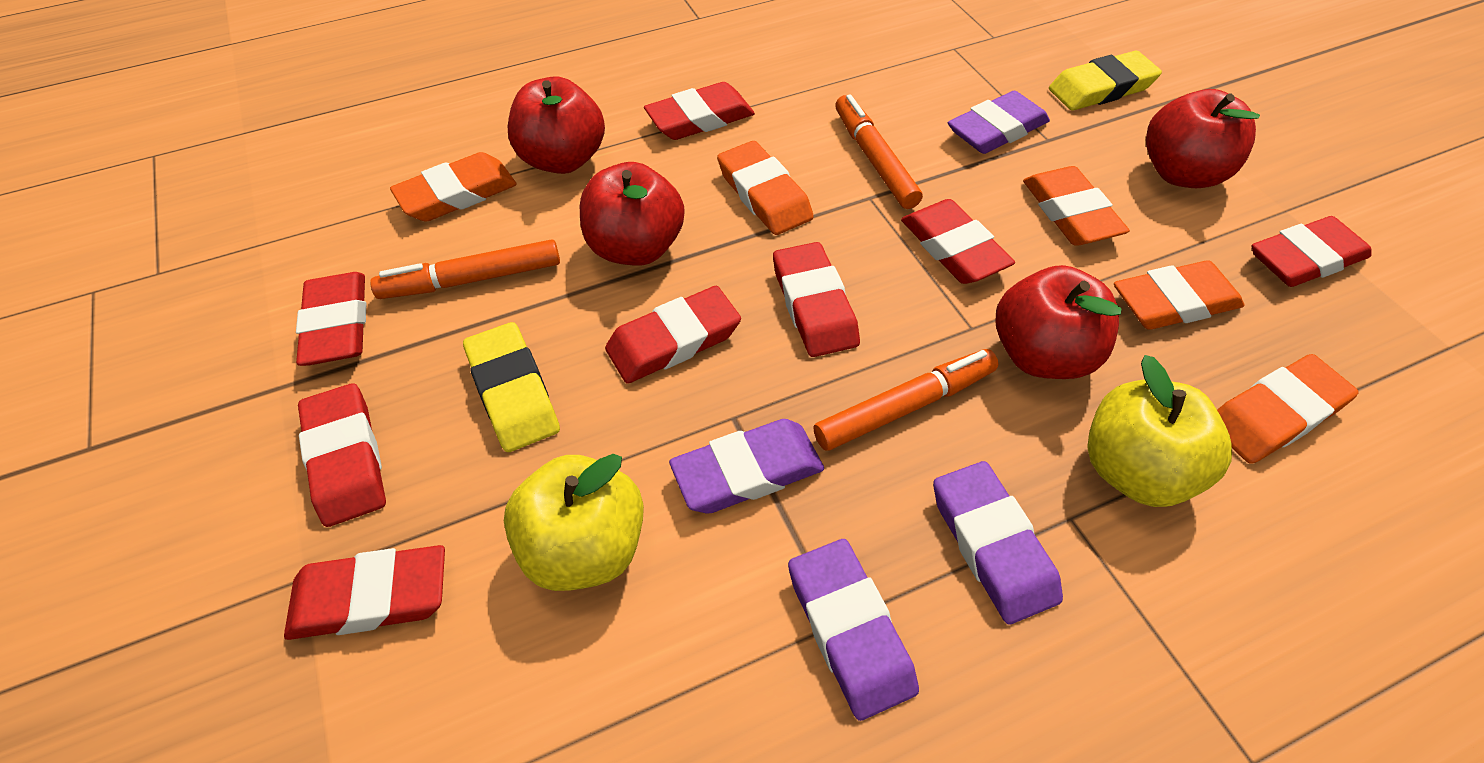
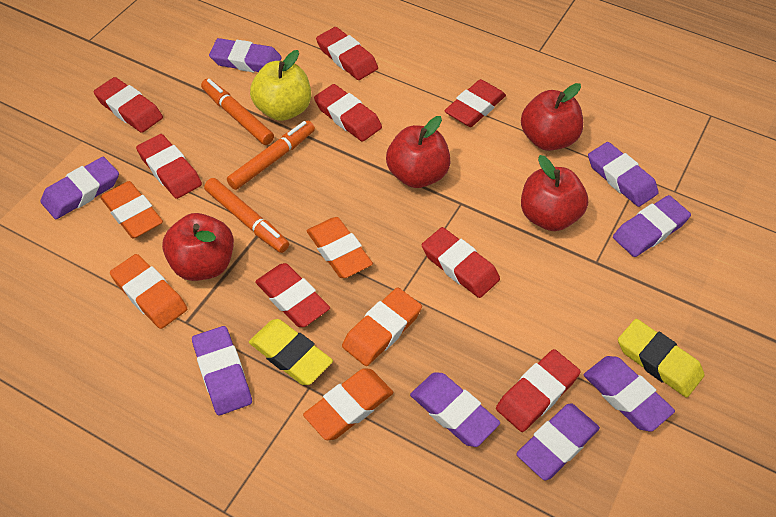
purple eraser: 4 -> 8
yellow apple: 2 -> 1

